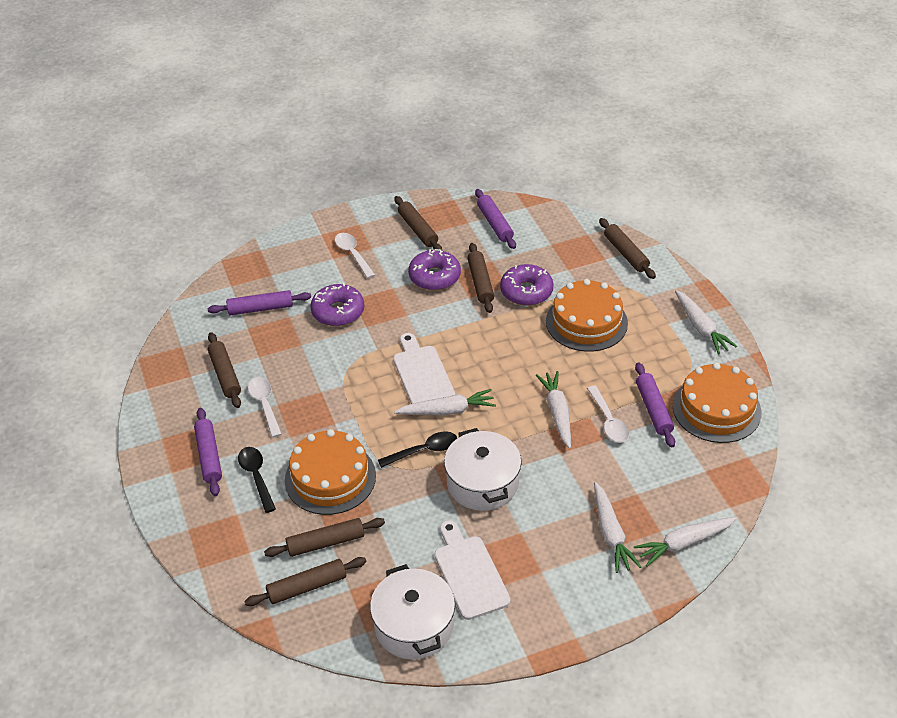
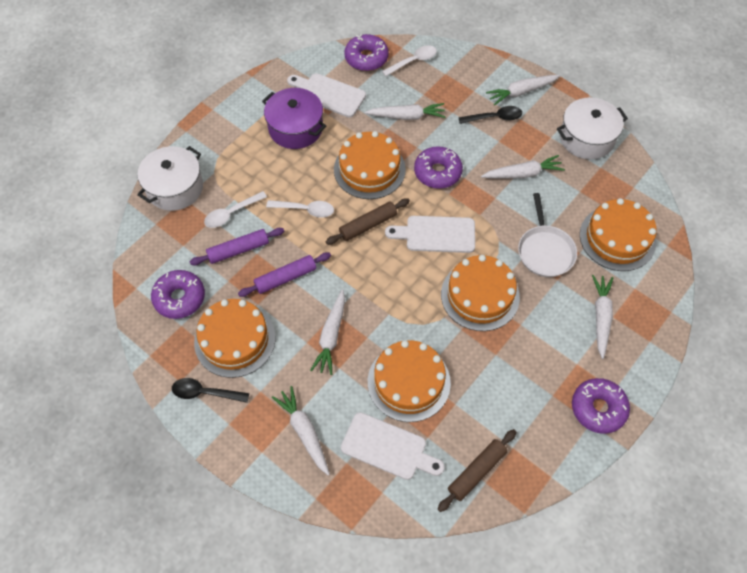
brown rolling pin: 6 -> 2
orange cake: 3 -> 5
purple donut: 3 -> 4
purple pot: 0 -> 1
purple rolling pin: 4 -> 2
white carrot: 5 -> 6
white cutting board: 2 -> 3
white pan: 0 -> 1

